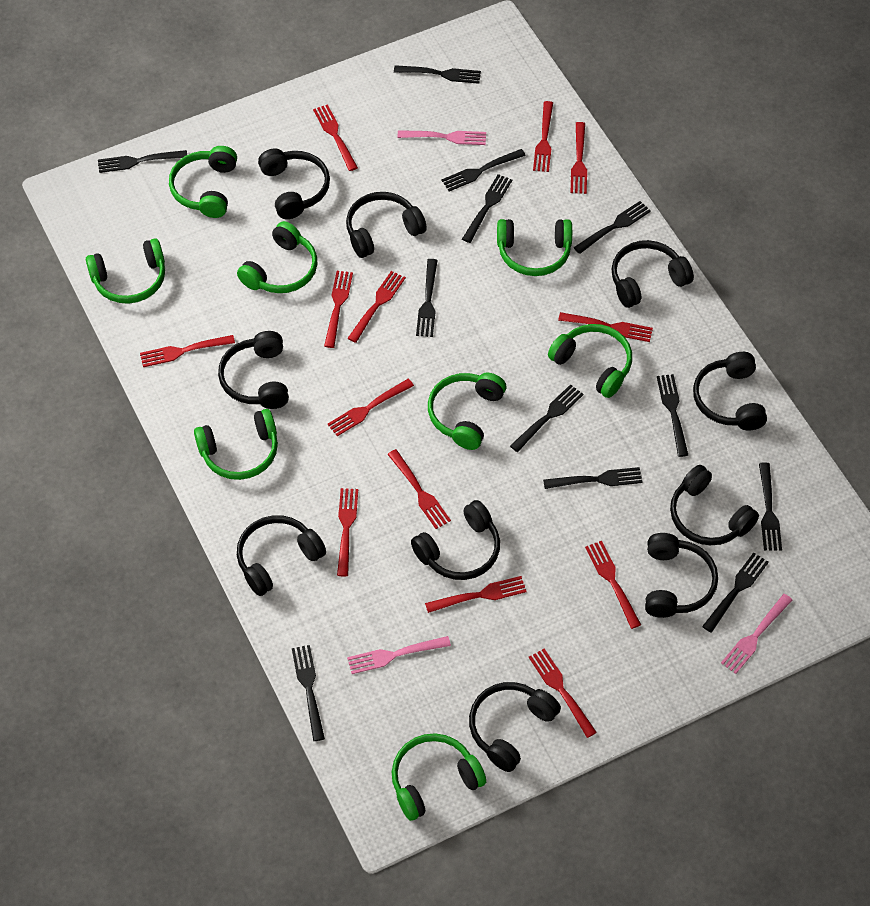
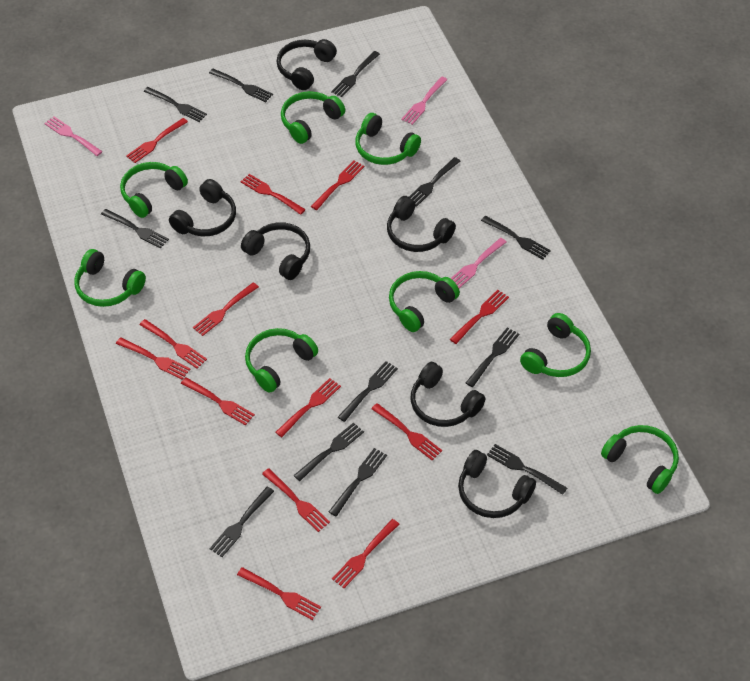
black headphones: 10 -> 6

